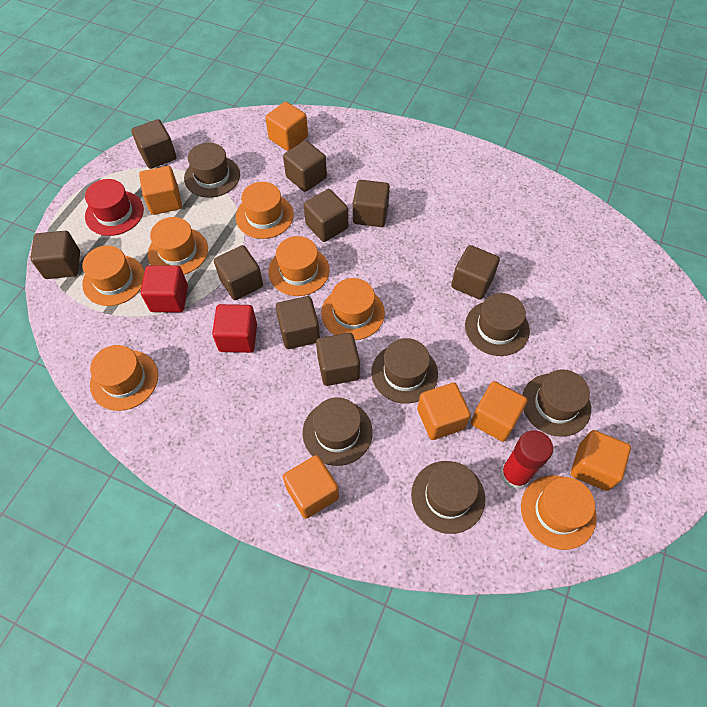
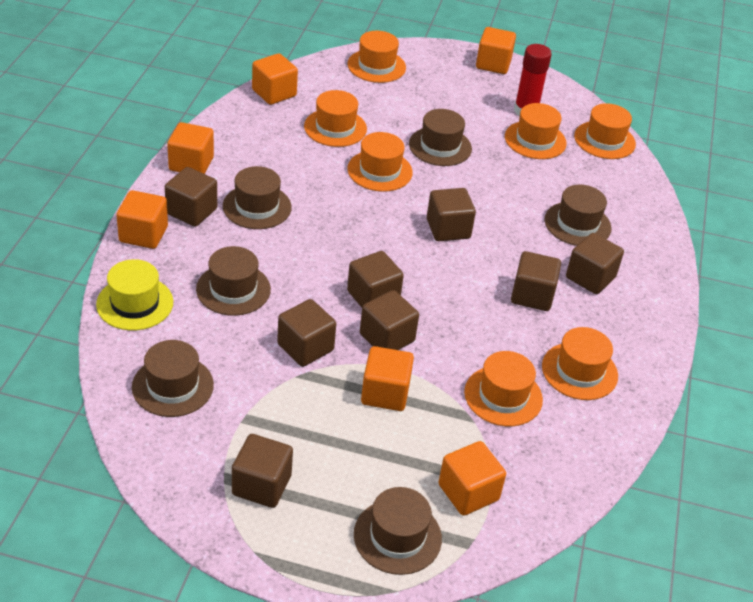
brown cube: 9 -> 8
red cube: 2 -> 0
red hat: 1 -> 0
yellow hat: 0 -> 1

